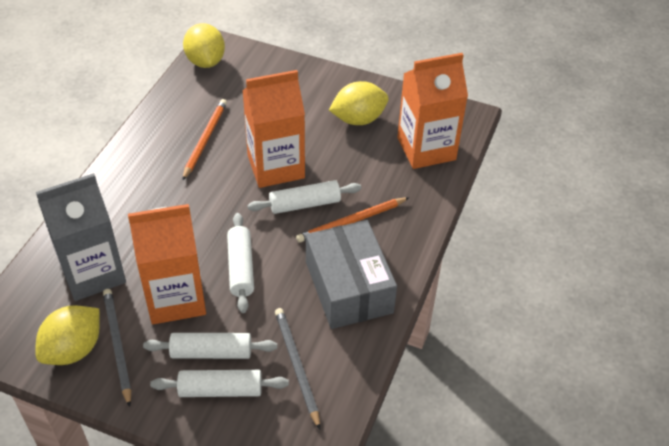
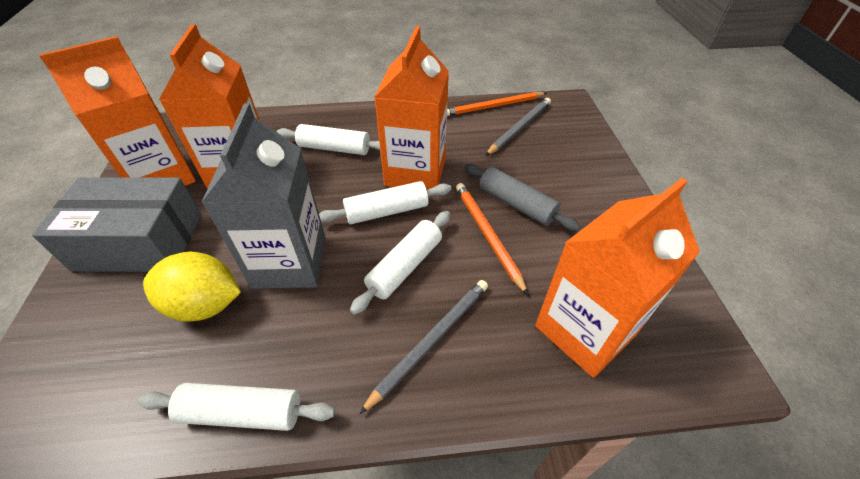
grey rolling pin: 0 -> 1
orange carton: 3 -> 4
yellow lemon: 3 -> 1

